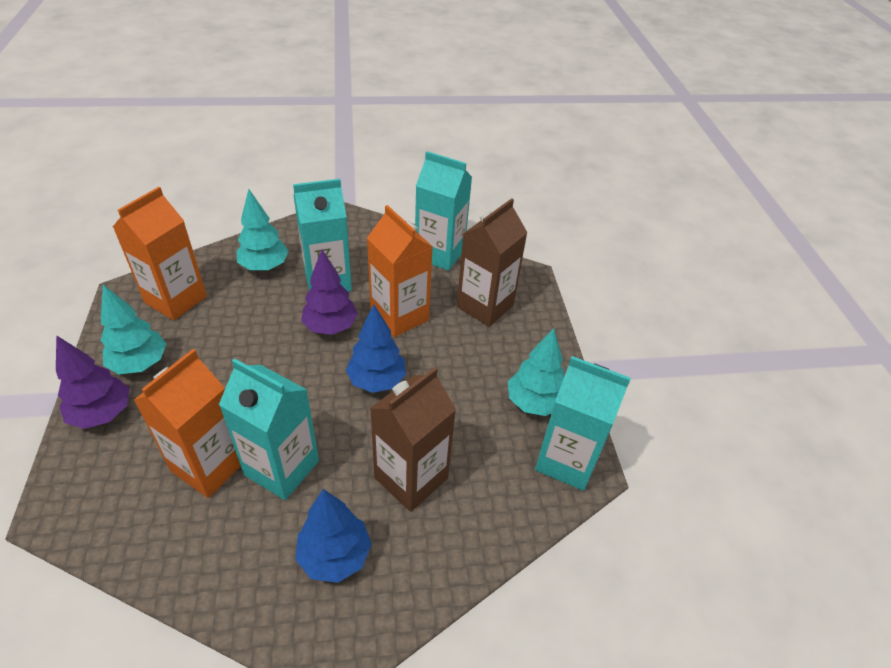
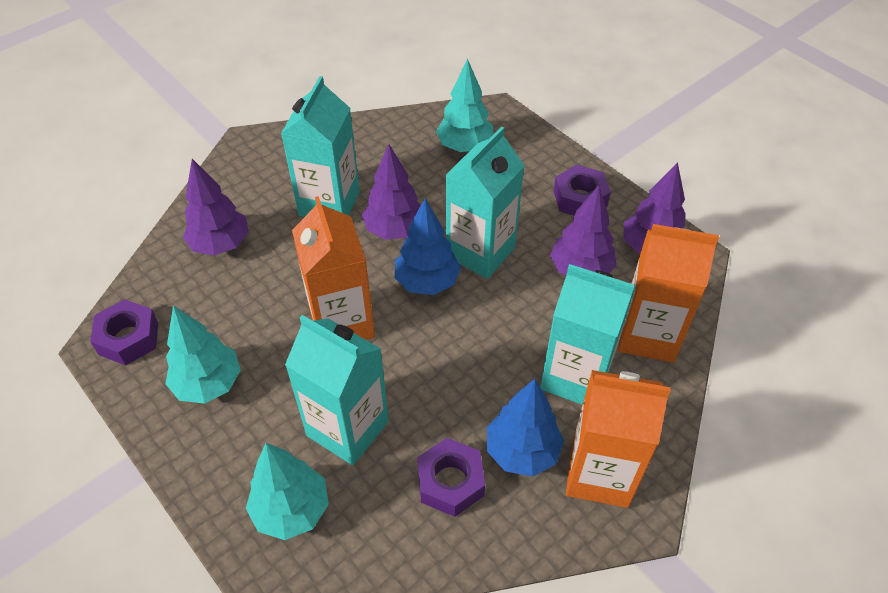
brown carton: 2 -> 0
purple nut: 0 -> 3
purple tree: 2 -> 4

